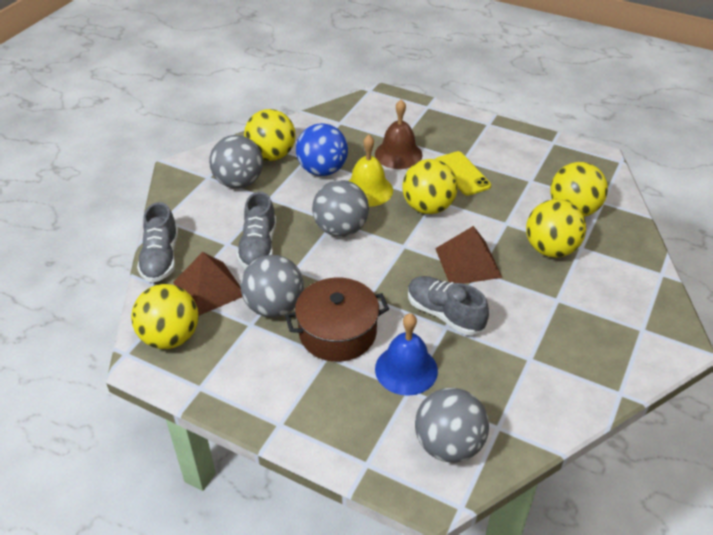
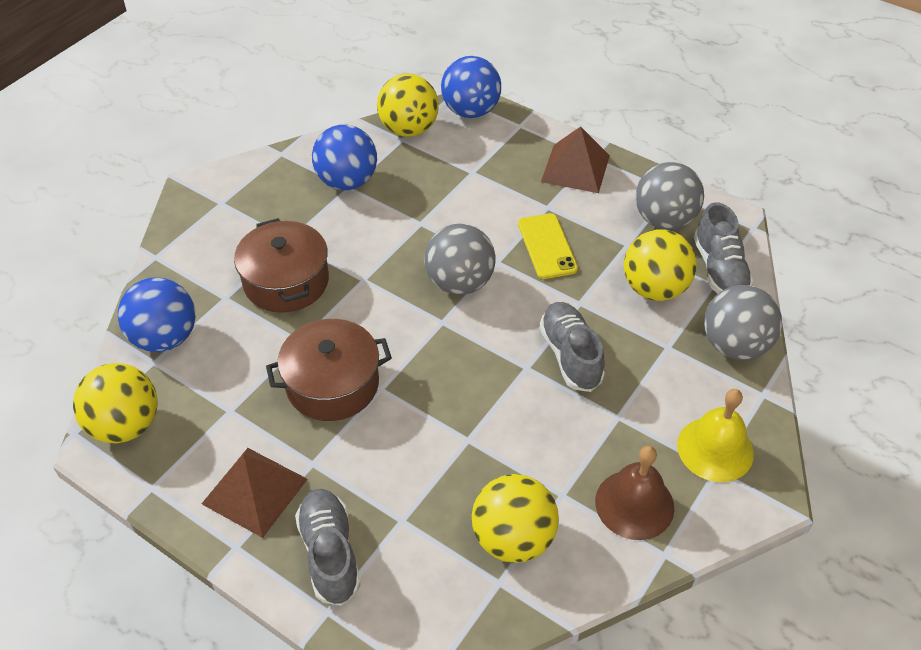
blue ball: 1 -> 3
blue bell: 1 -> 0
brown pot: 1 -> 2
grey ball: 4 -> 3
yellow ball: 5 -> 4

